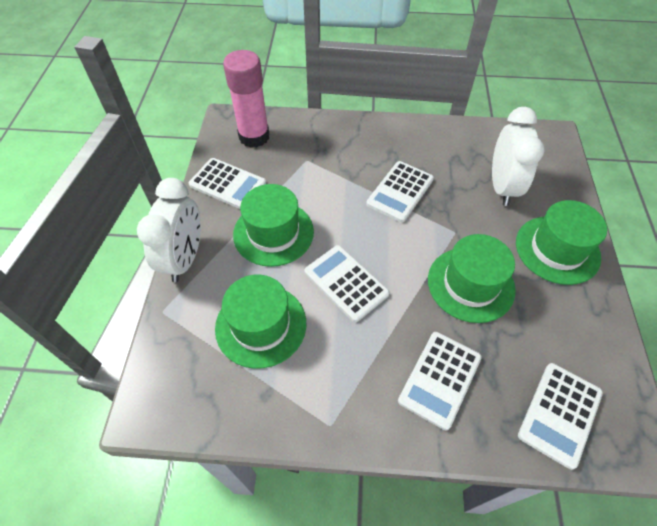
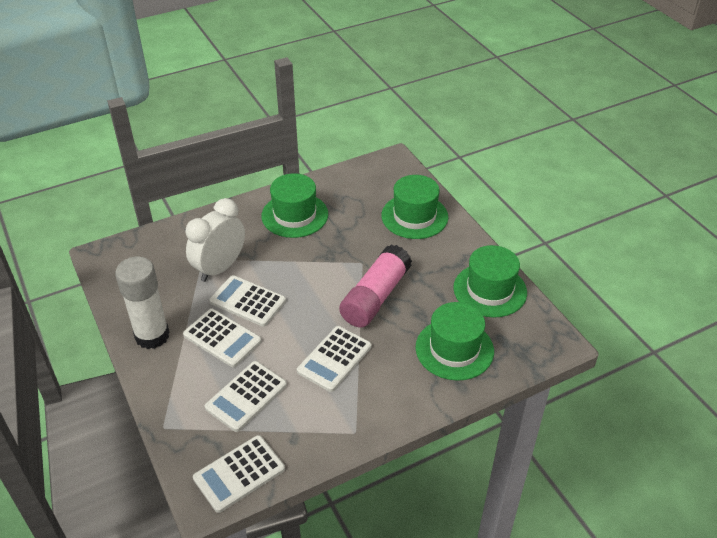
white clock: 2 -> 1
white glue stick: 0 -> 1

